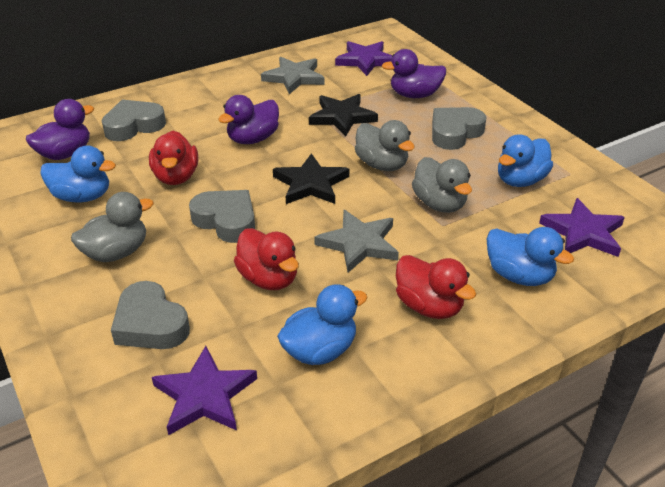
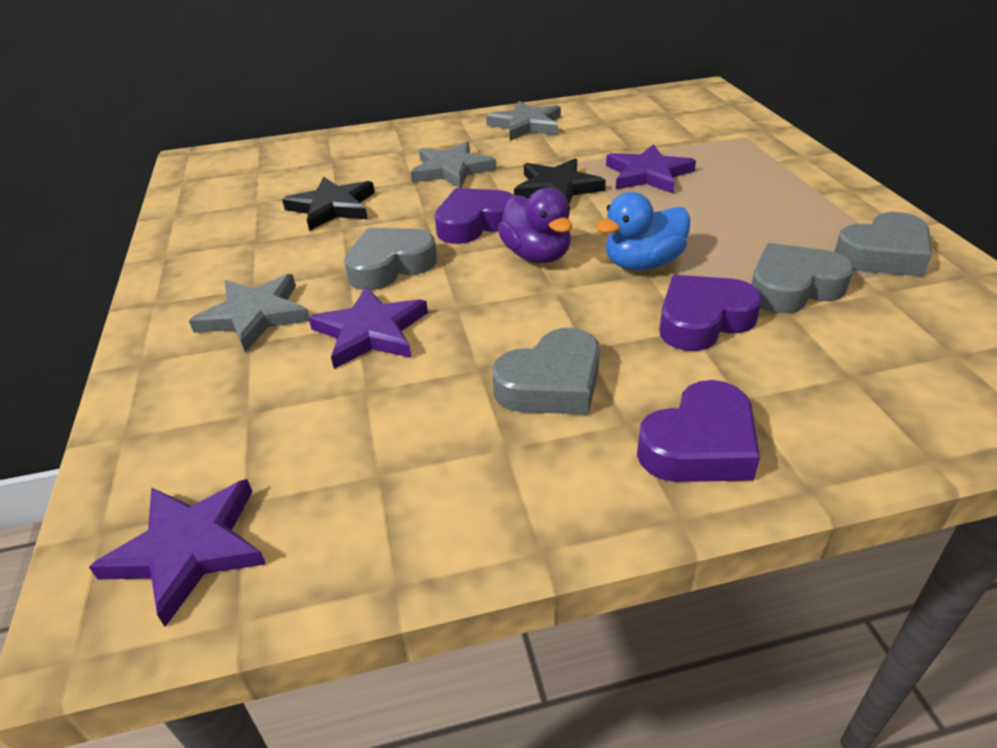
blue duck: 4 -> 1
grey duck: 3 -> 0
grey star: 2 -> 3
purple duck: 3 -> 1
purple heart: 0 -> 3
red duck: 3 -> 0

